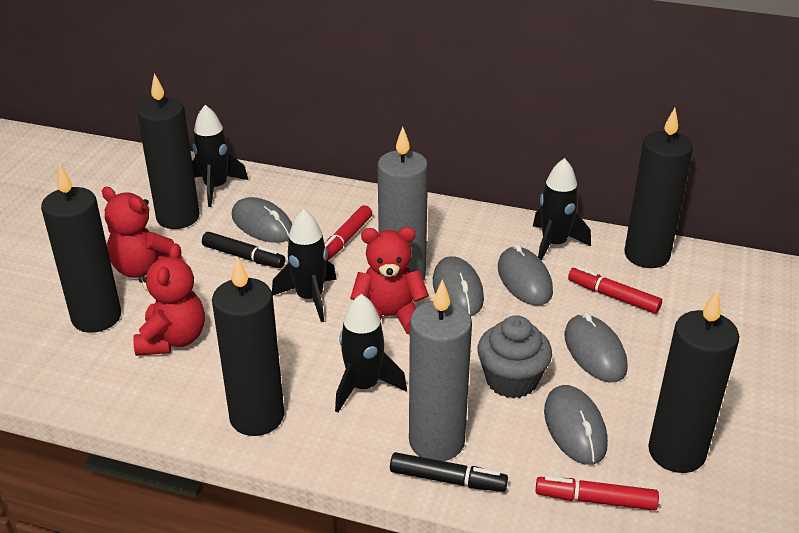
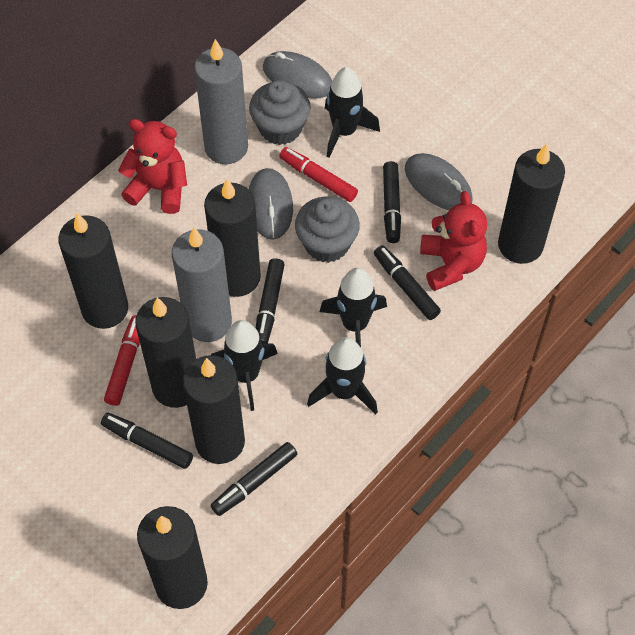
black candle: 5 -> 6
black marker: 2 -> 5
grey cupcake: 1 -> 2
grey mouse: 5 -> 3
red marker: 3 -> 2
red teddy bear: 3 -> 2

